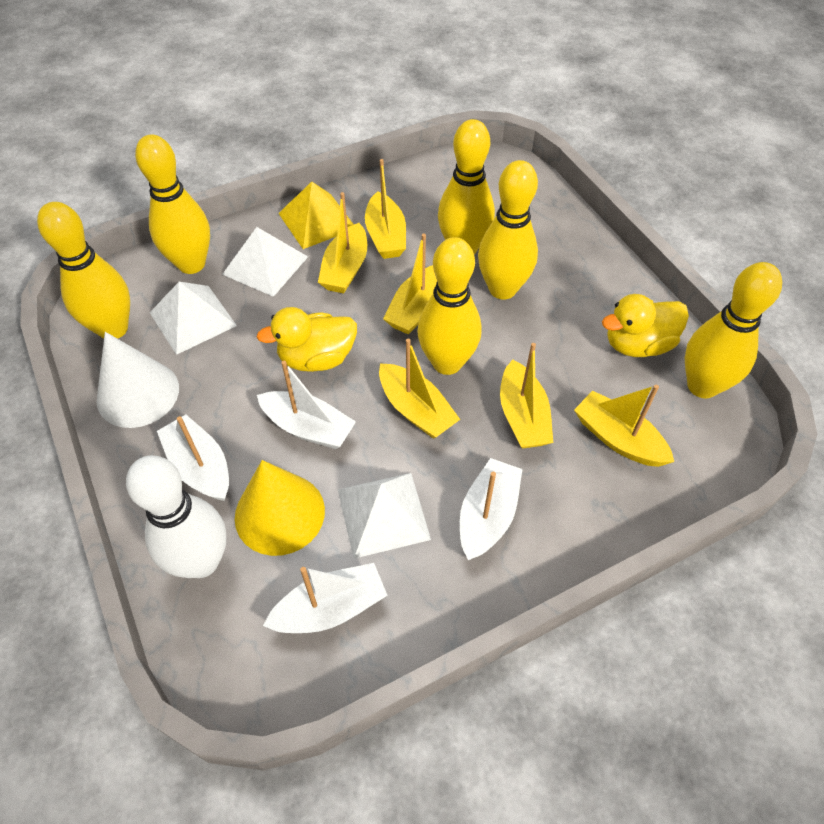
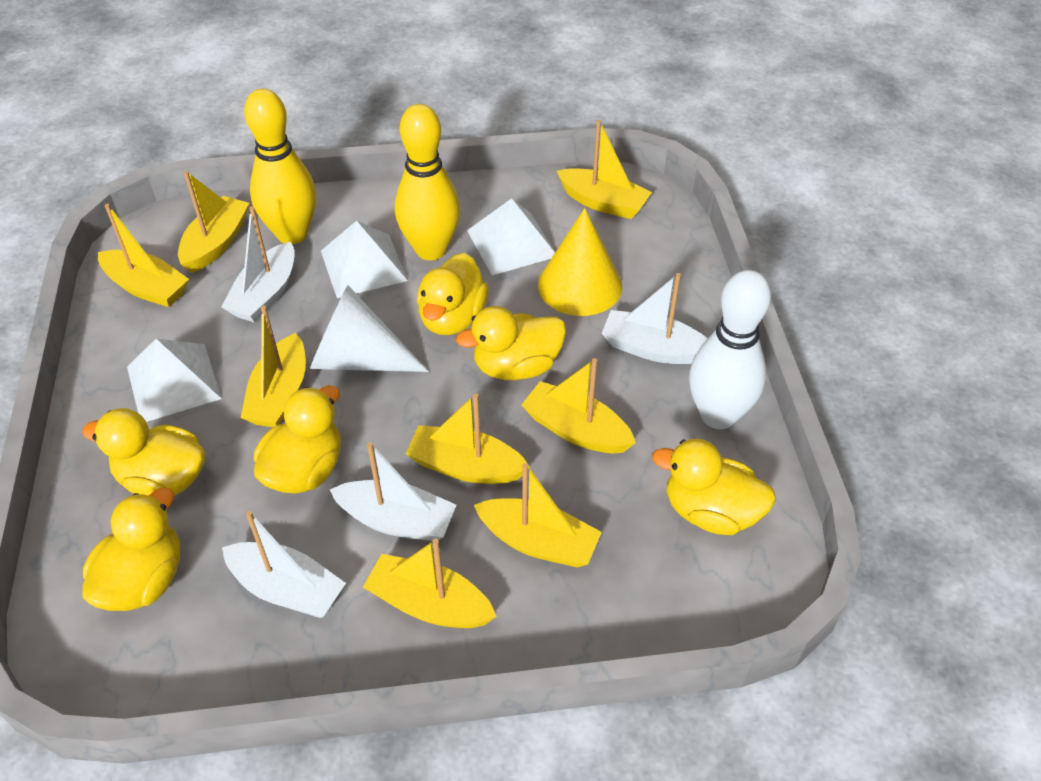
yellow boat: 6 -> 8
yellow bowling pin: 6 -> 2
yellow duck: 2 -> 6
yellow pyramid: 1 -> 0

